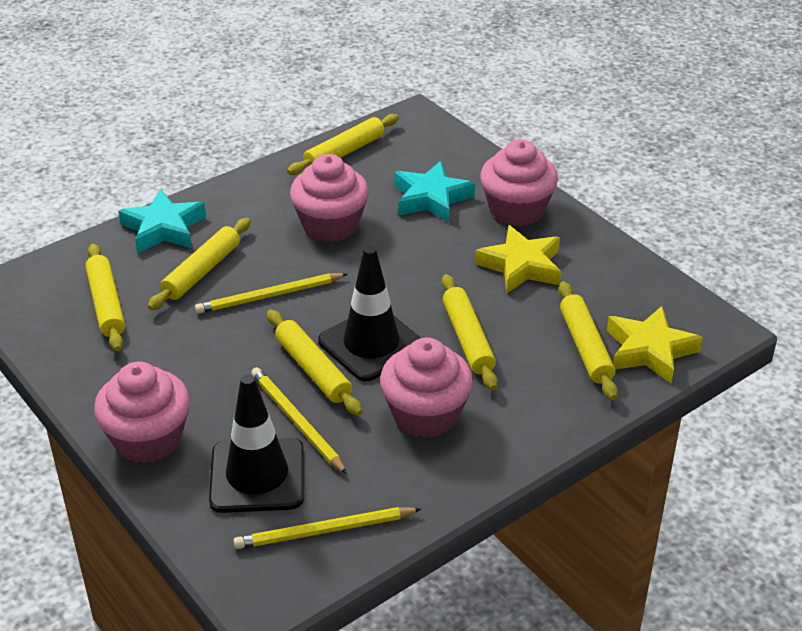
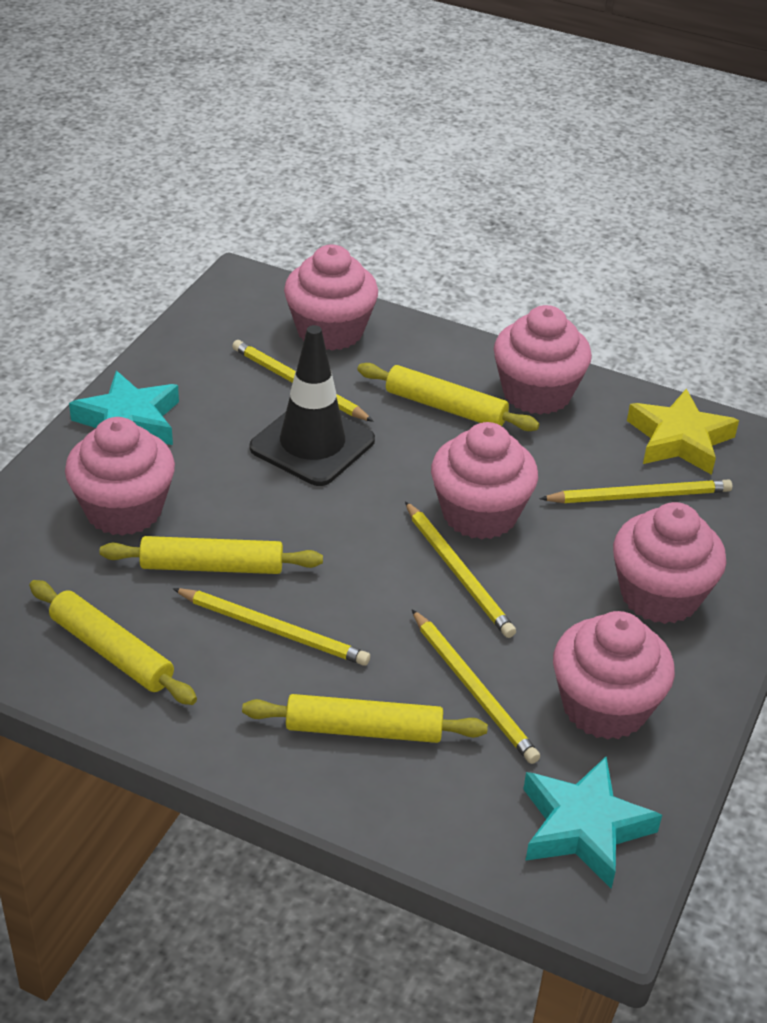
black traffic cone: 2 -> 1
pink cupcake: 4 -> 6
yellow pencil: 3 -> 5
yellow rolling pin: 6 -> 4
yellow star: 2 -> 1

